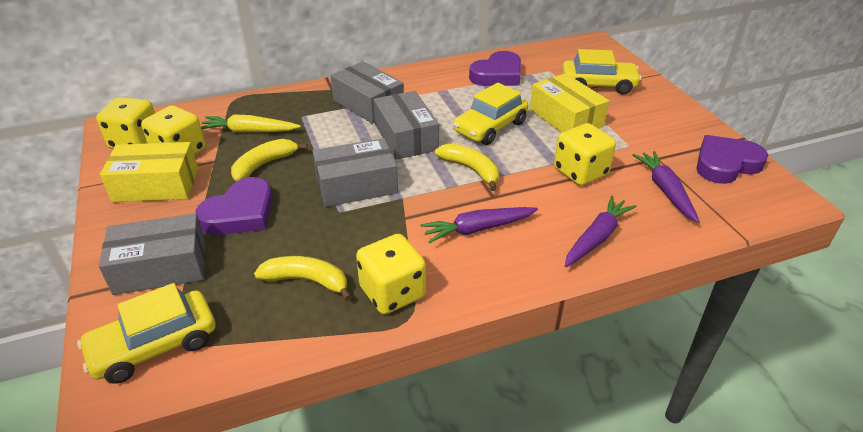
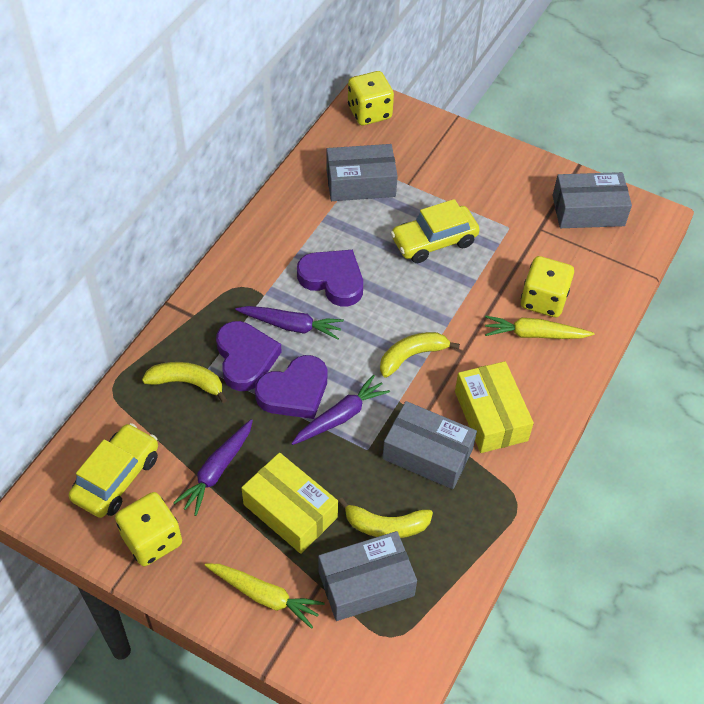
yellow car: 3 -> 2
yellow carrot: 1 -> 2
yellow dice: 4 -> 3

